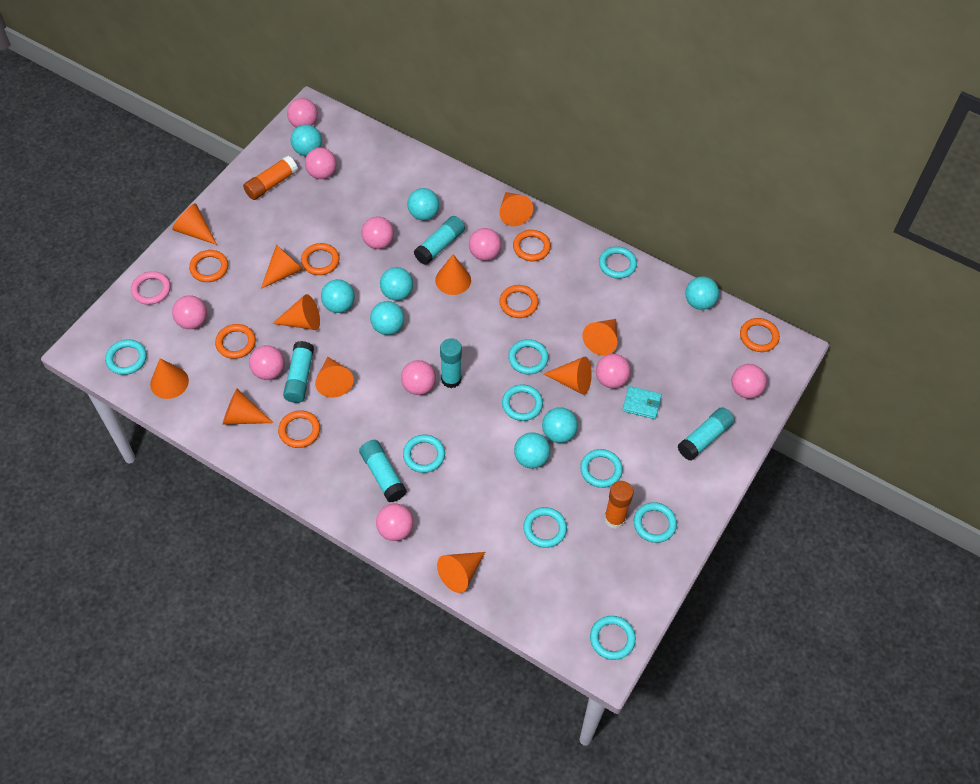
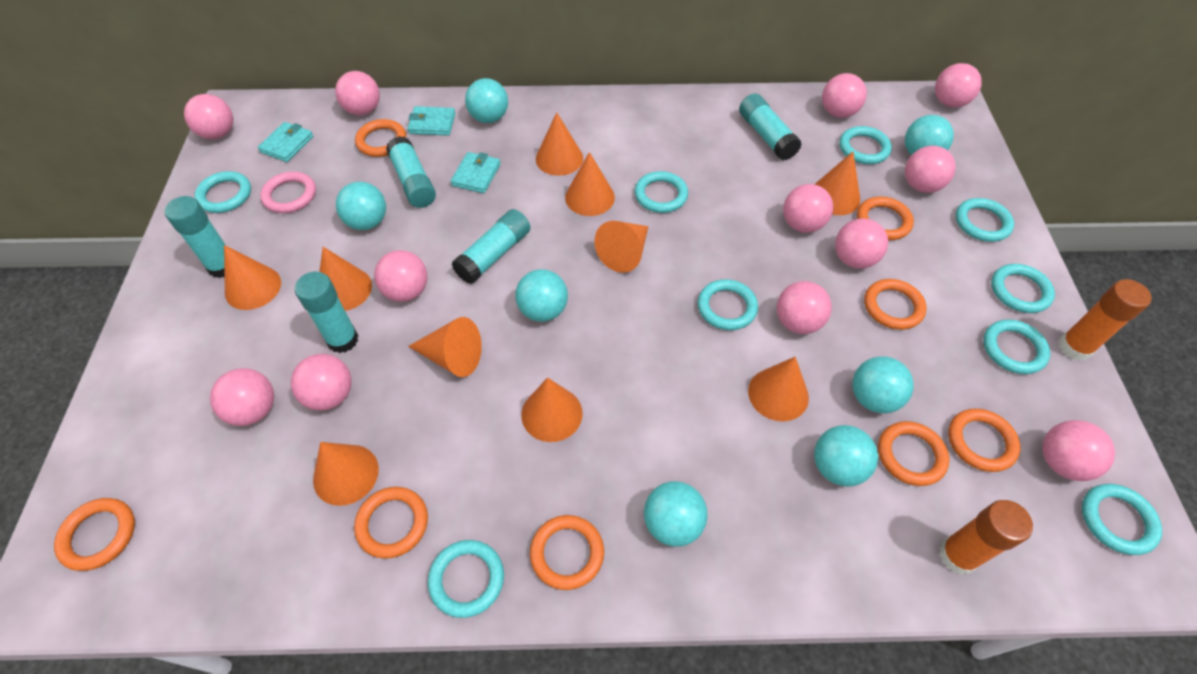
orange cone: 11 -> 10
orange ring: 7 -> 8
pink ball: 10 -> 12
turquoise ball: 8 -> 7
turquoise wallet: 1 -> 3

